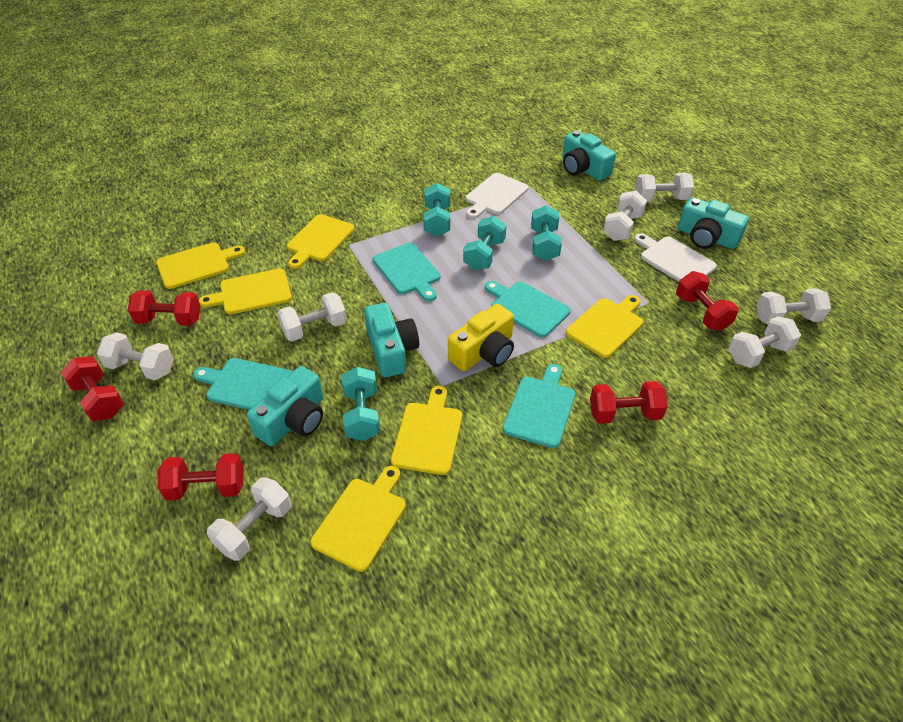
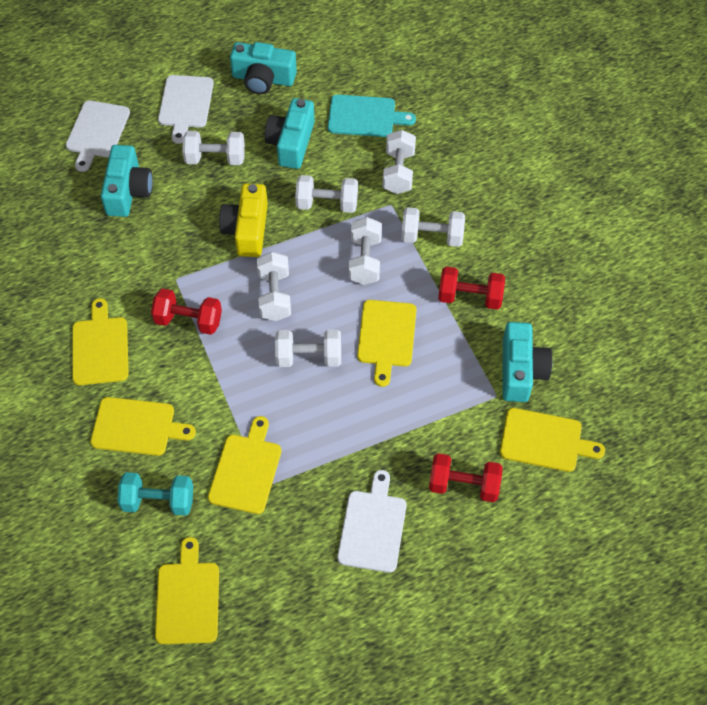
red dumbbell: 5 -> 3
turquoise cutting board: 4 -> 1
turquoise dumbbell: 4 -> 1
white cutting board: 2 -> 3

